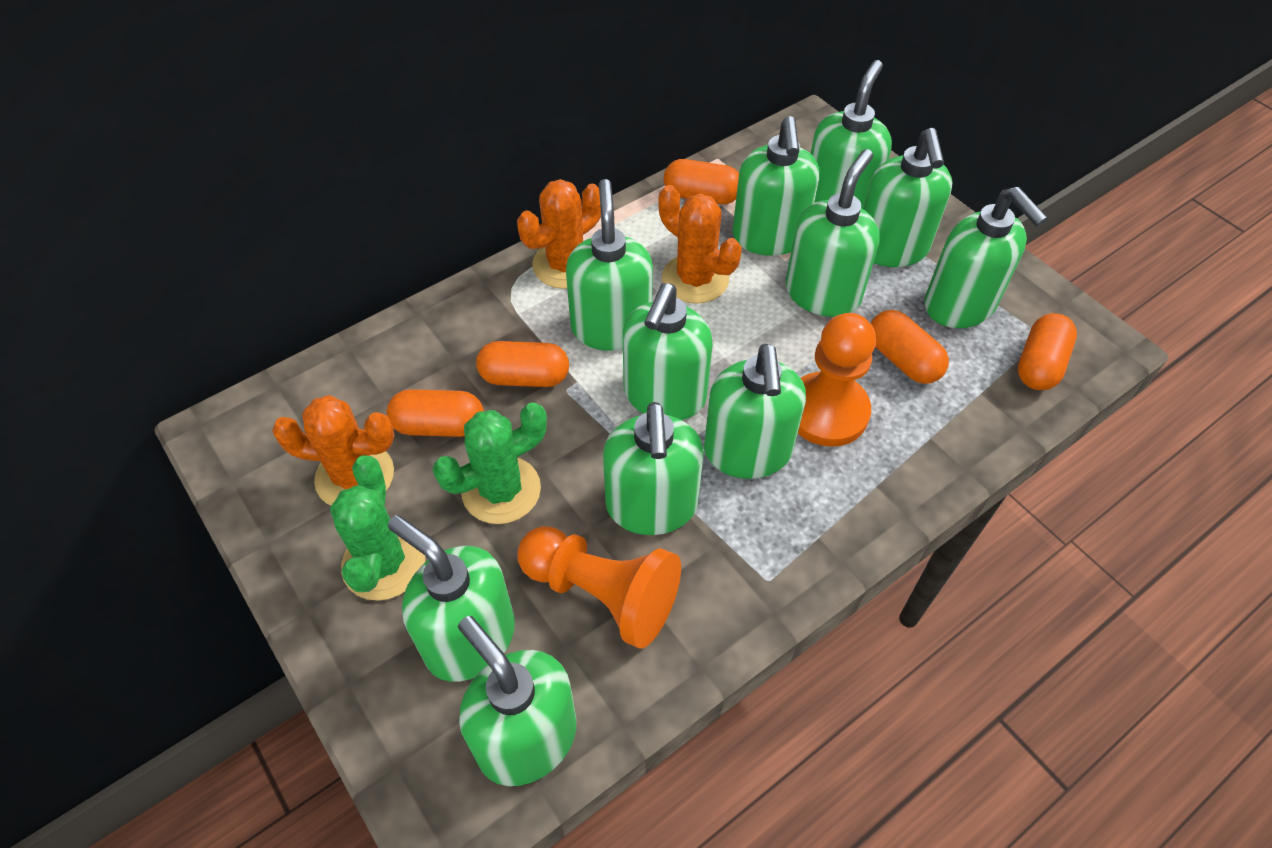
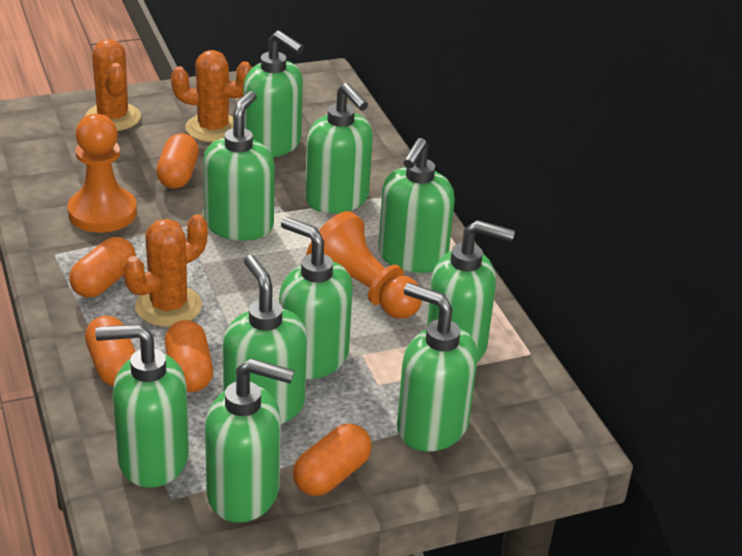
green cactus: 2 -> 0
green soap dispenser: 11 -> 10

